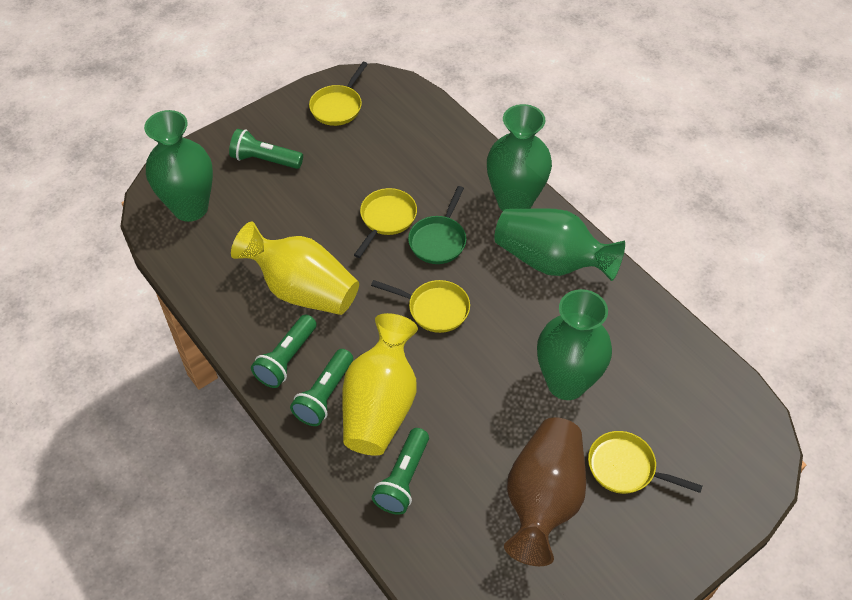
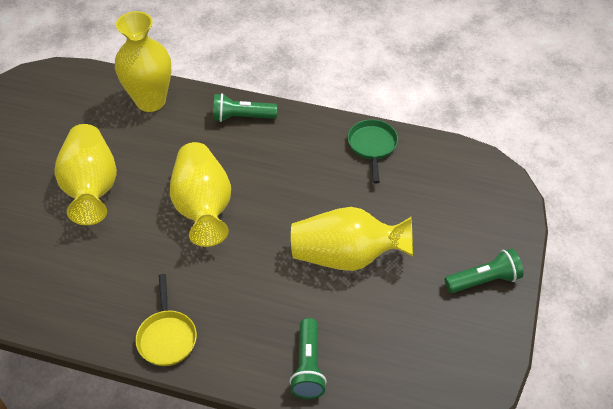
brown vase: 1 -> 0
green flashlight: 4 -> 3
green vase: 4 -> 0
yellow pan: 4 -> 1
yellow vase: 2 -> 4

